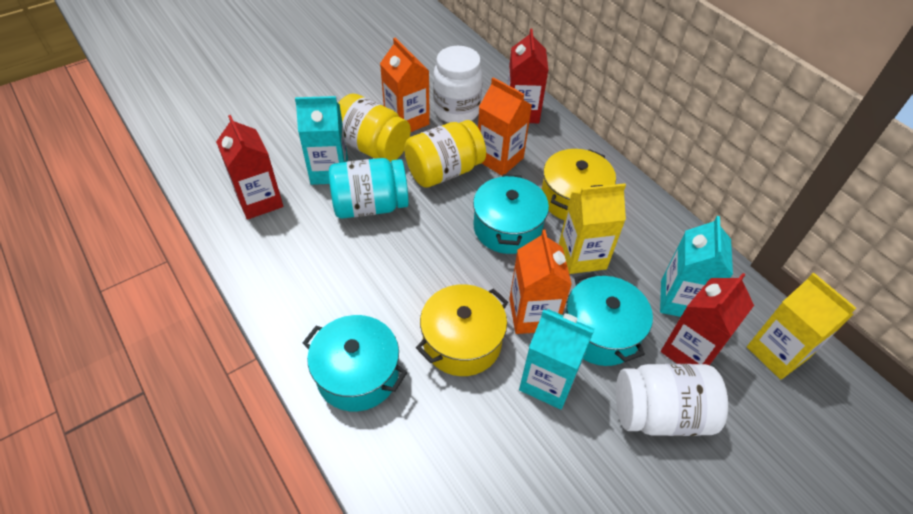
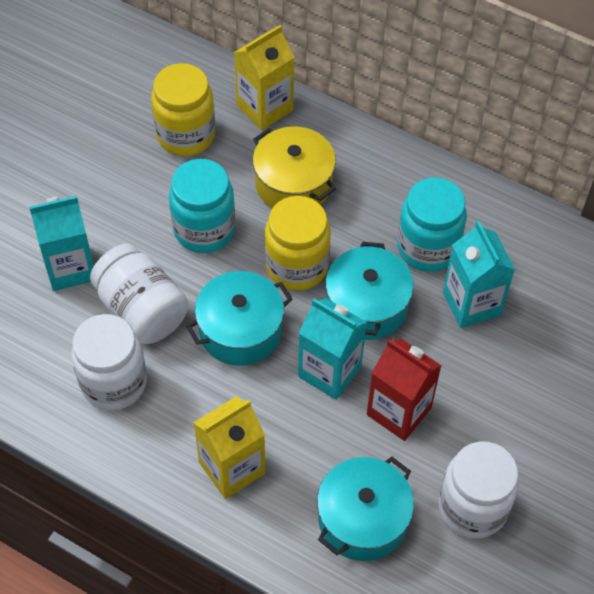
orange carton: 3 -> 0
red carton: 3 -> 1
turquoise jar: 1 -> 2
white jar: 2 -> 3
yellow pot: 2 -> 1

